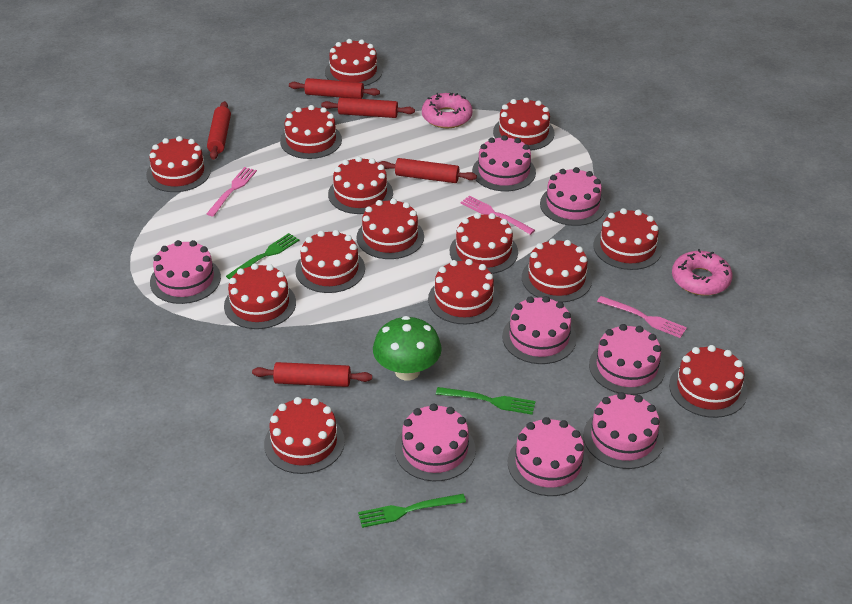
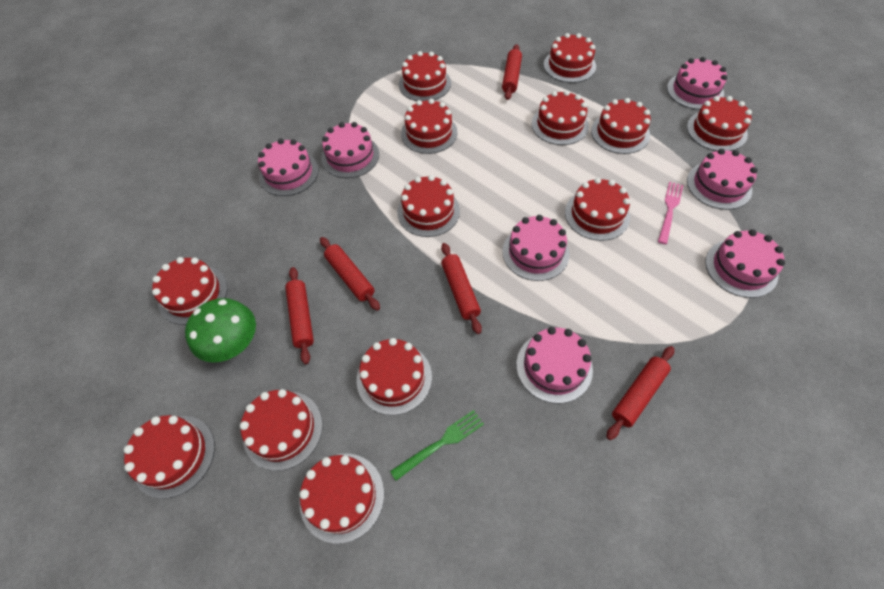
green fork: 3 -> 1
pink cake: 8 -> 7
pink donut: 2 -> 0
pink fork: 3 -> 1
red cake: 14 -> 13

